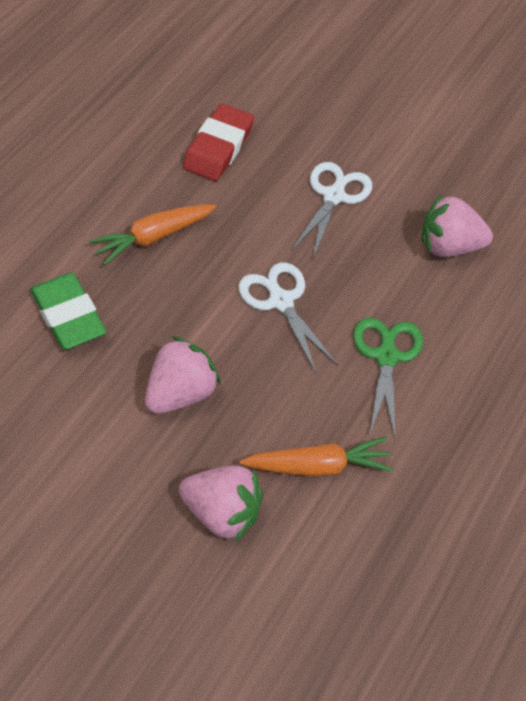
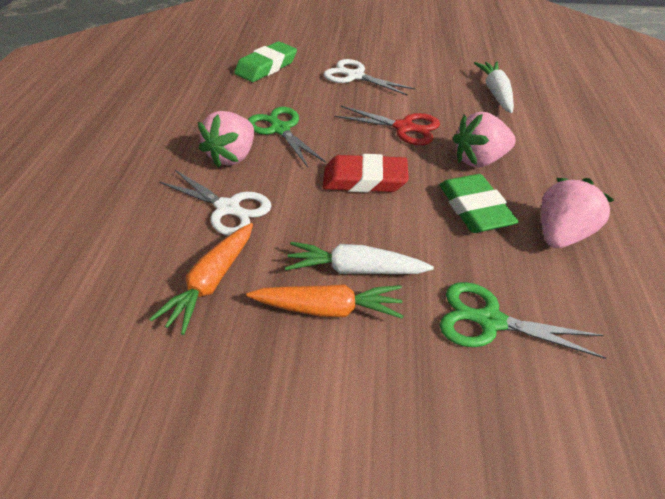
green eraser: 1 -> 2
green scissors: 1 -> 2
red scissors: 0 -> 1
white carrot: 0 -> 2

